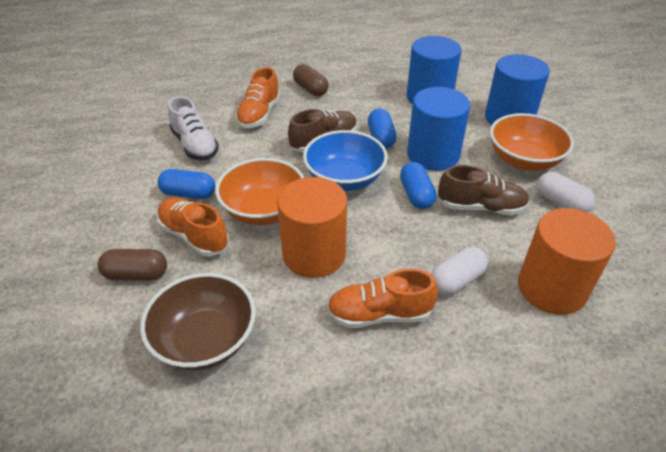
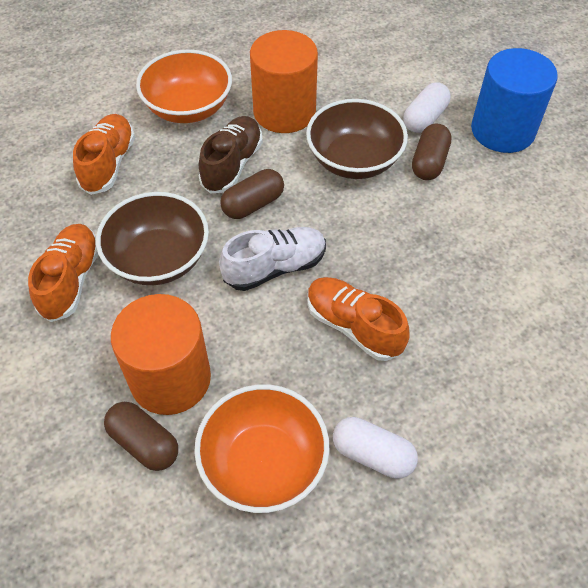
blue bowl: 1 -> 0
blue capsule: 3 -> 0
blue cylinder: 3 -> 1
brown bowl: 1 -> 2
brown capsule: 2 -> 3
brown shoe: 2 -> 1

